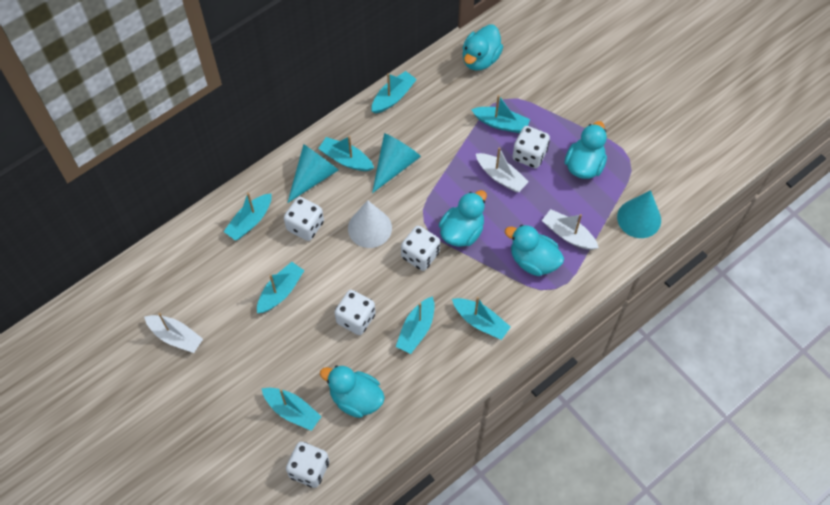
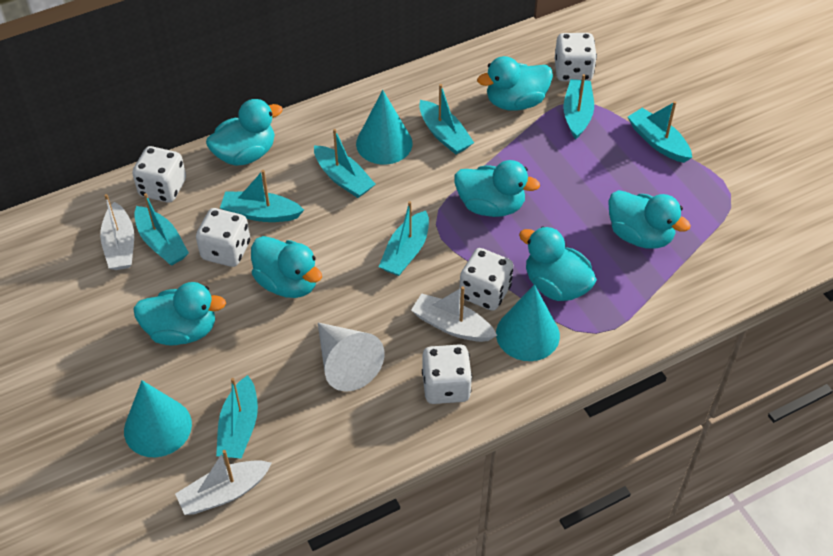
turquoise duck: 5 -> 7

